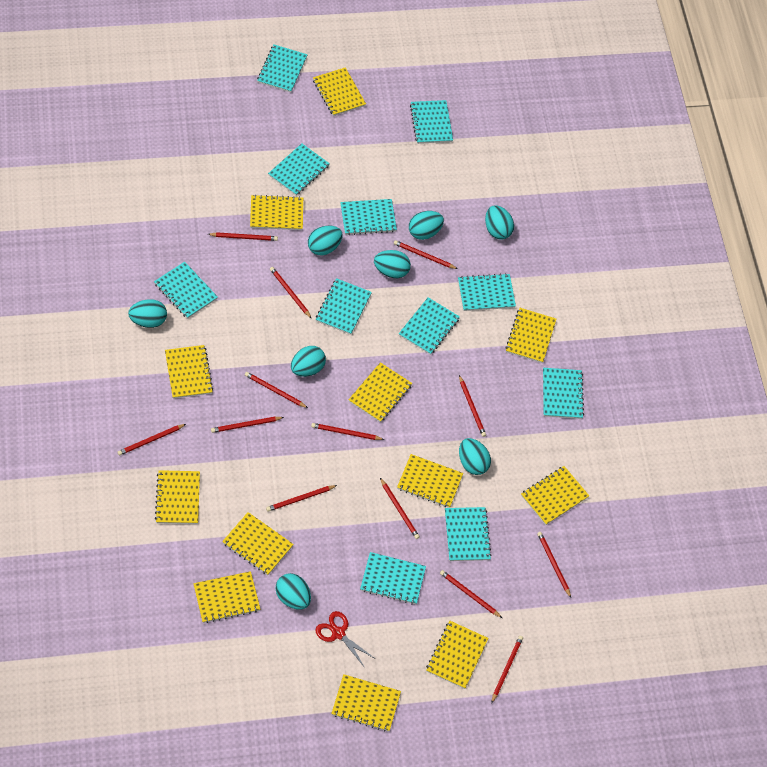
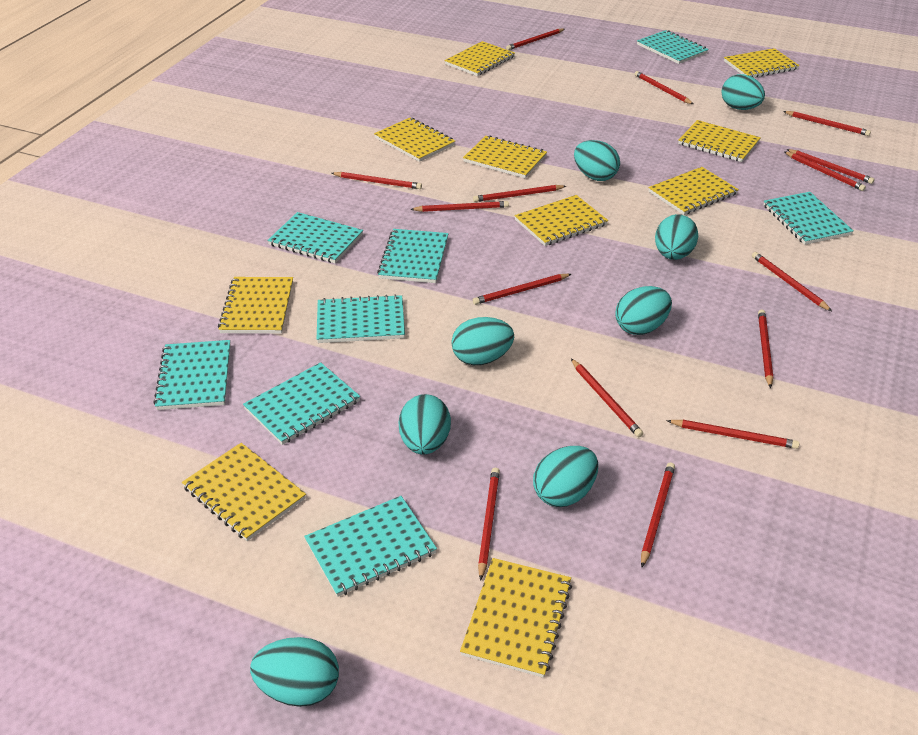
red pencil: 13 -> 15
red scissors: 1 -> 0
turquoise notebook: 11 -> 8
yellow notebook: 12 -> 10

